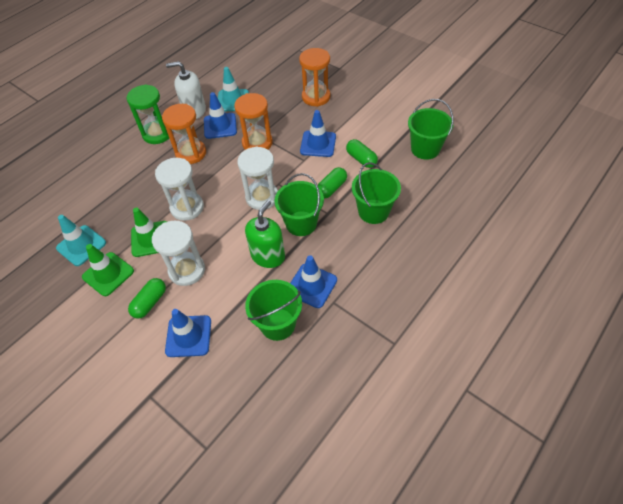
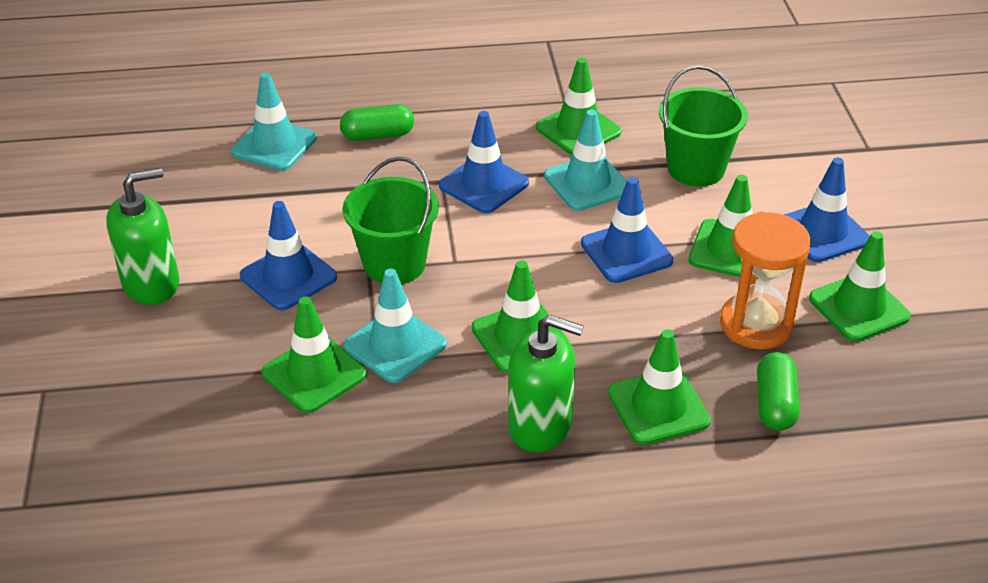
green bucket: 4 -> 2
green capsule: 3 -> 2
green hourglass: 1 -> 0
green soap dispenser: 1 -> 2
green traffic cone: 2 -> 6
orange hourglass: 3 -> 1
turquoise traffic cone: 2 -> 3
white hourglass: 3 -> 0
white soap dispenser: 1 -> 0

